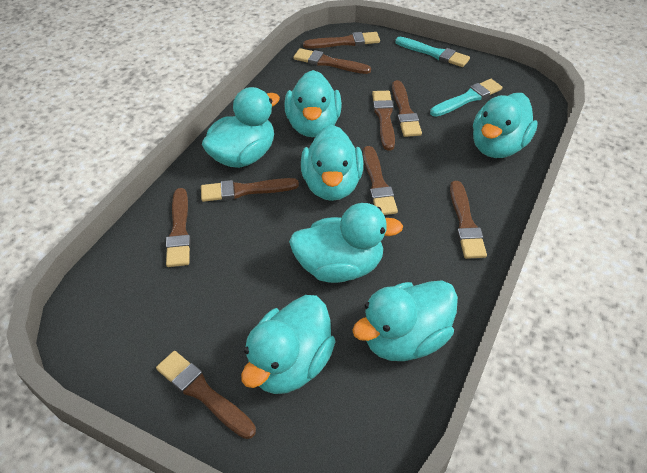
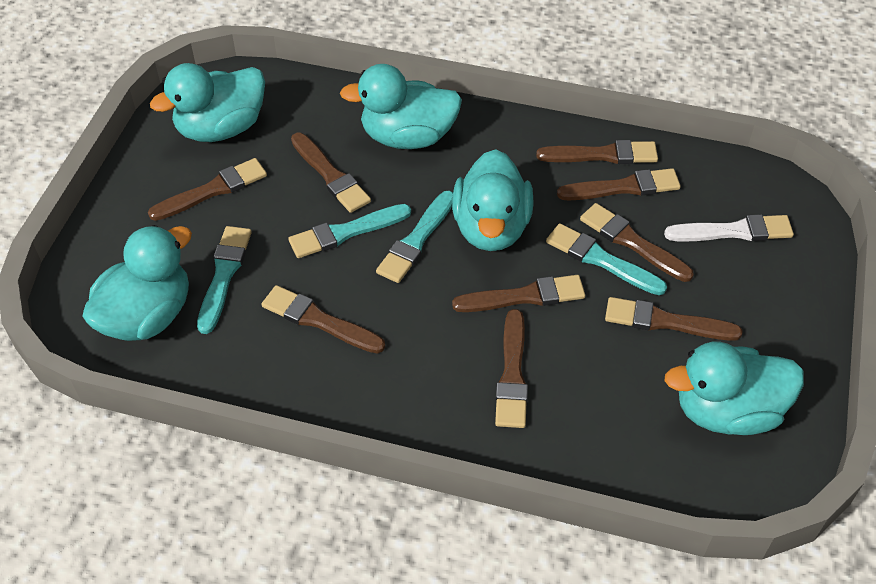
turquoise brush: 2 -> 4
turquoise duck: 7 -> 5
white brush: 0 -> 1

